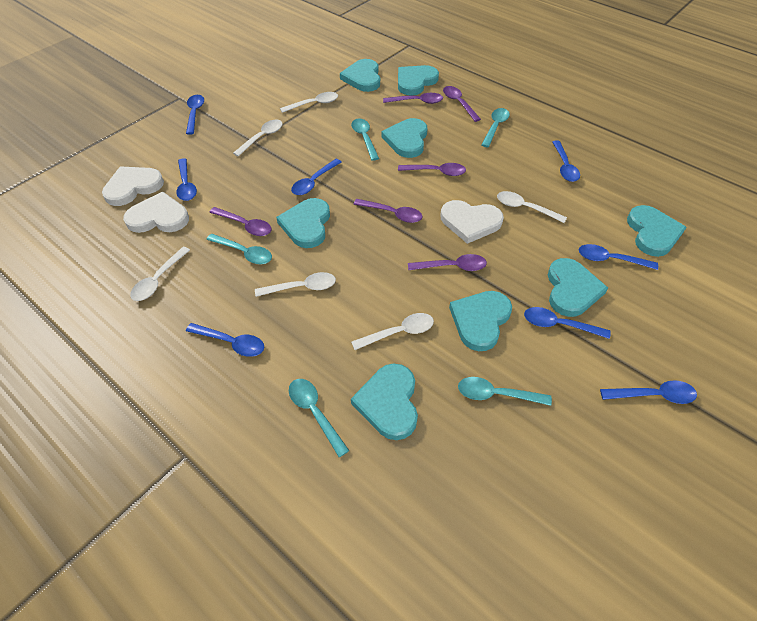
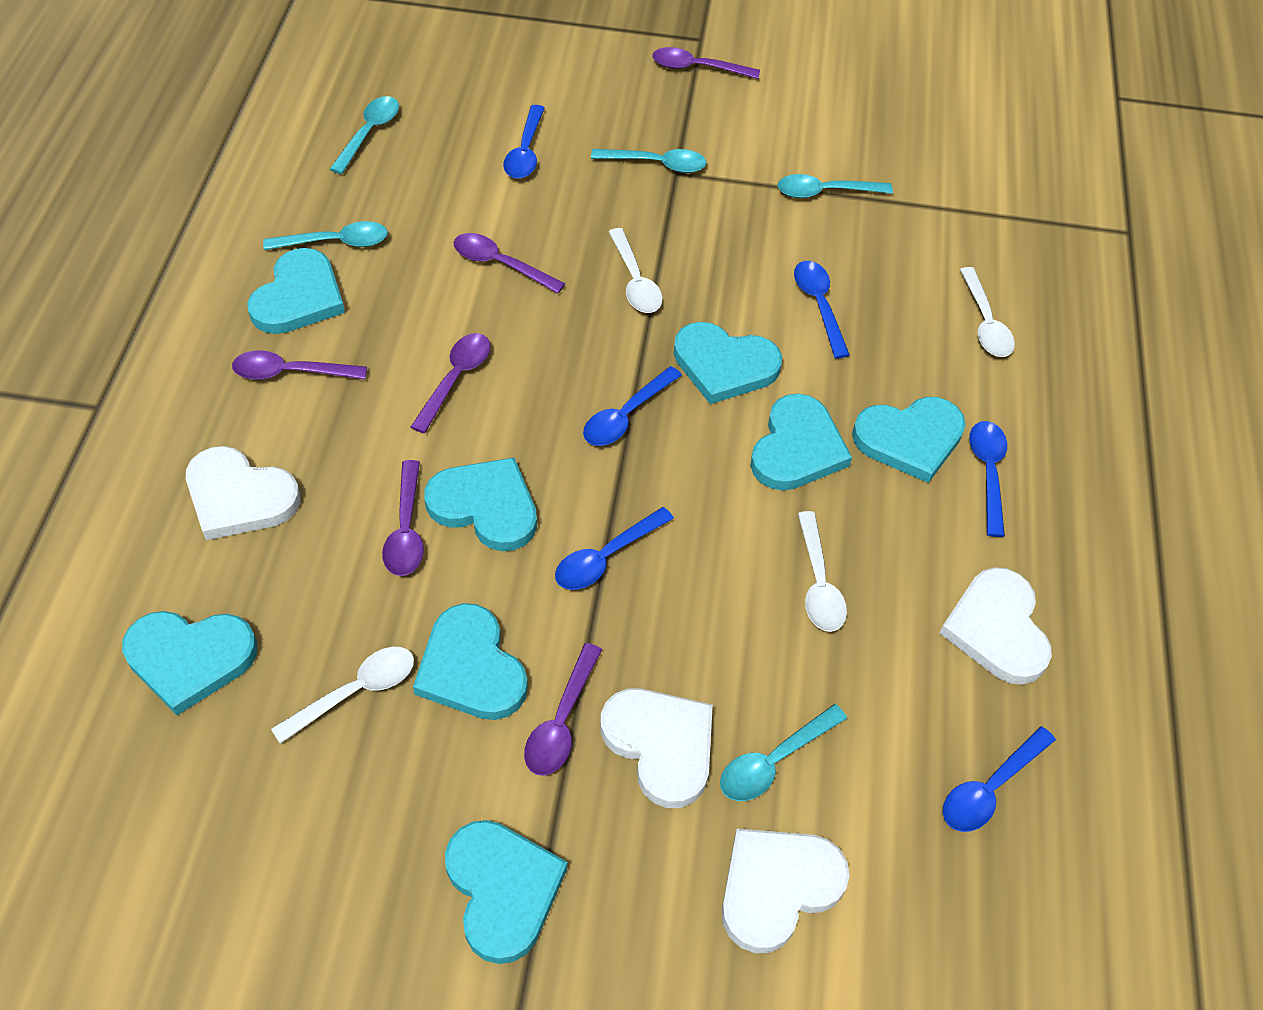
blue spoon: 8 -> 6
white heart: 3 -> 4
white spoon: 6 -> 4

